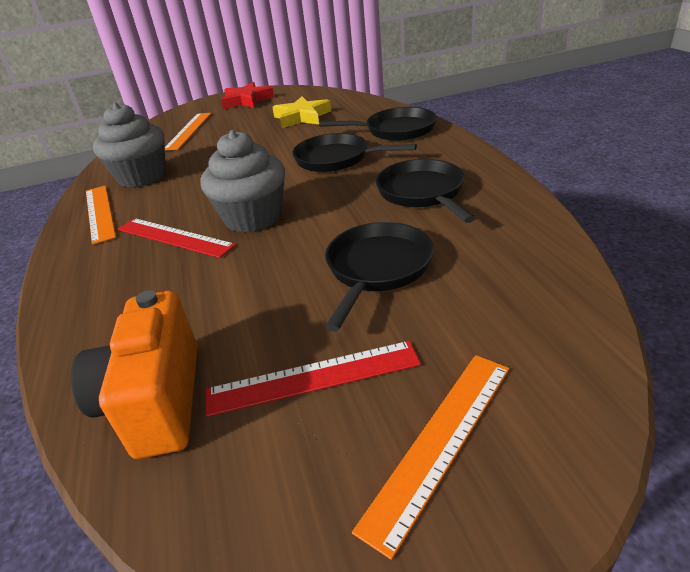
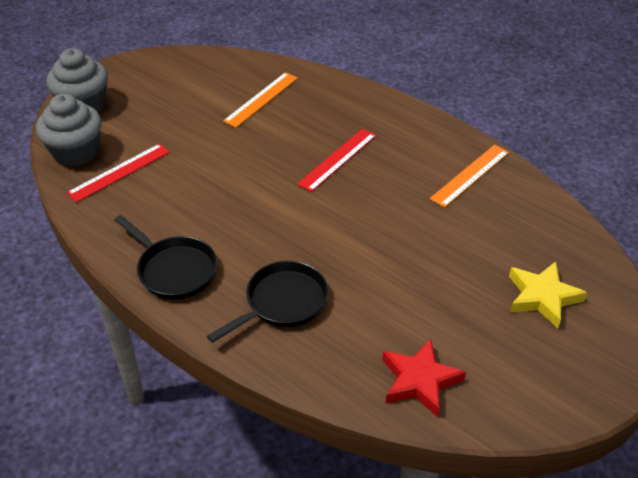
black pan: 4 -> 2
orange camera: 1 -> 0
orange ruler: 3 -> 2

